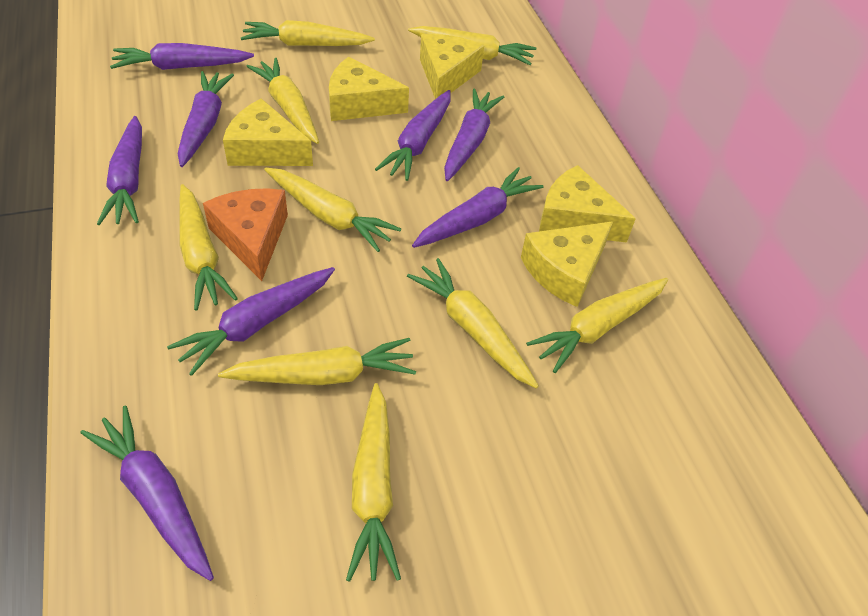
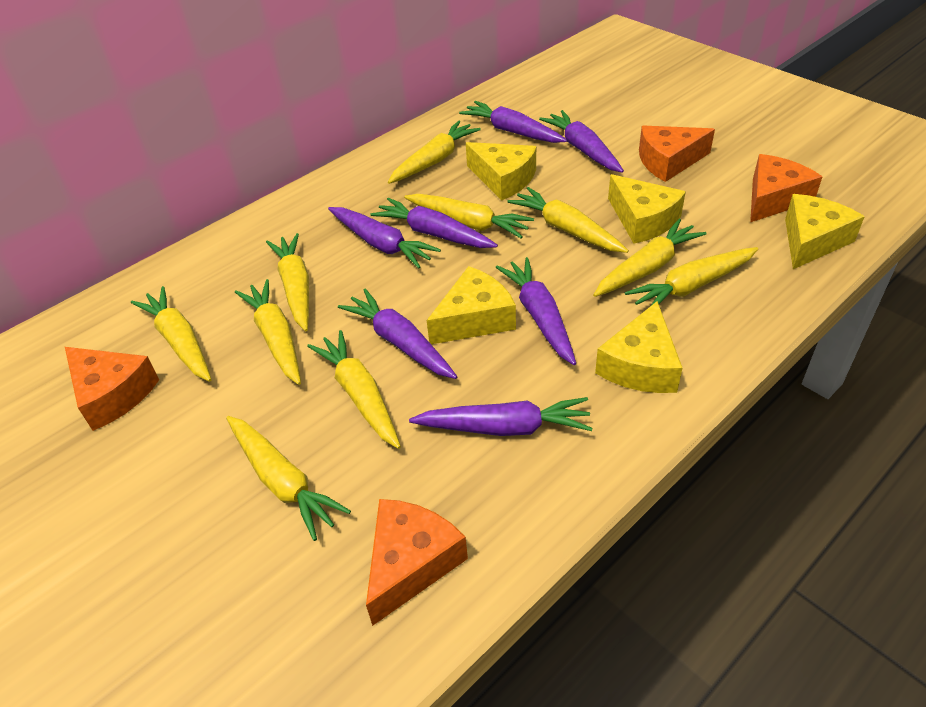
orange cheese: 1 -> 4
purple carrot: 8 -> 7
yellow carrot: 9 -> 10

